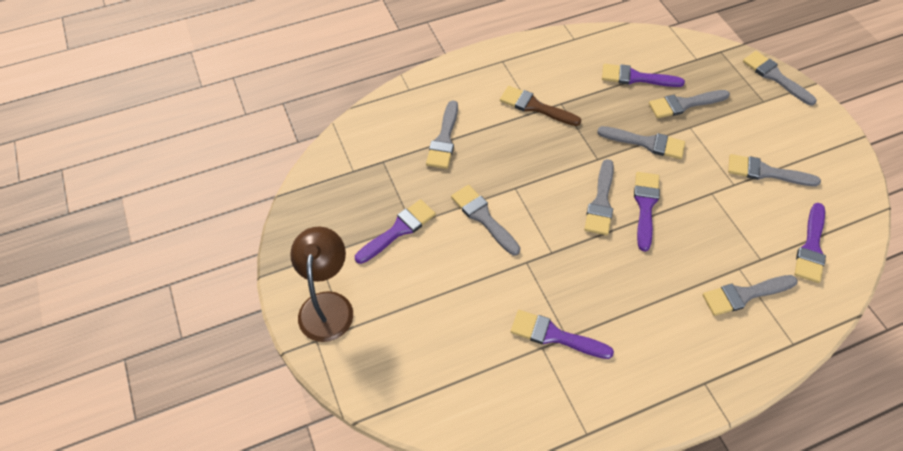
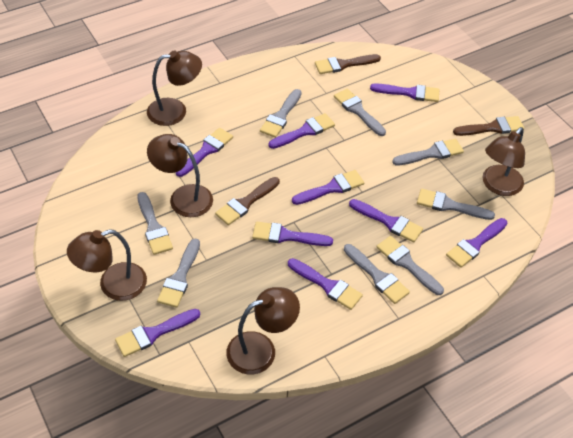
brown brush: 1 -> 3
brown lamp: 1 -> 5
purple brush: 5 -> 9

